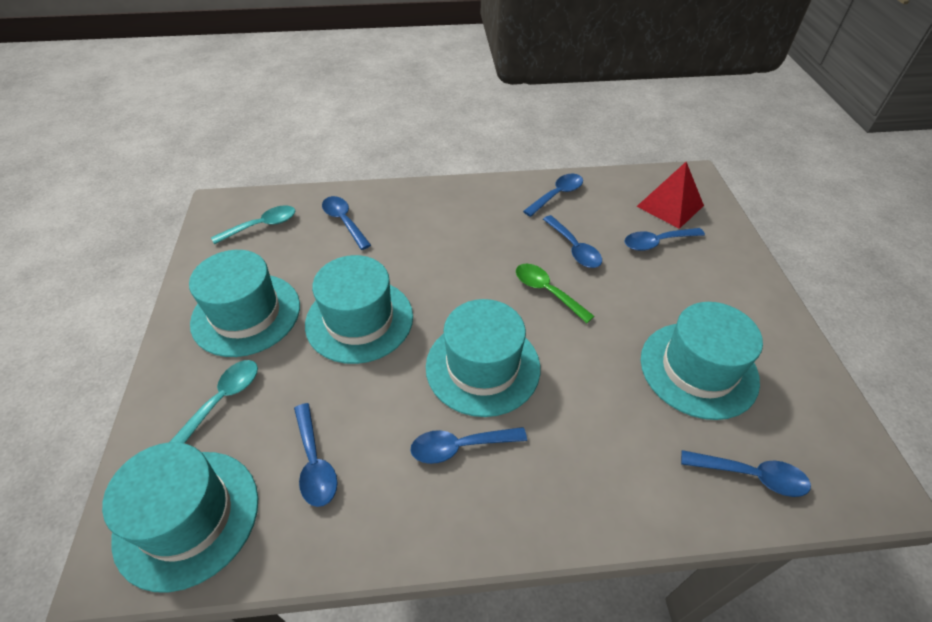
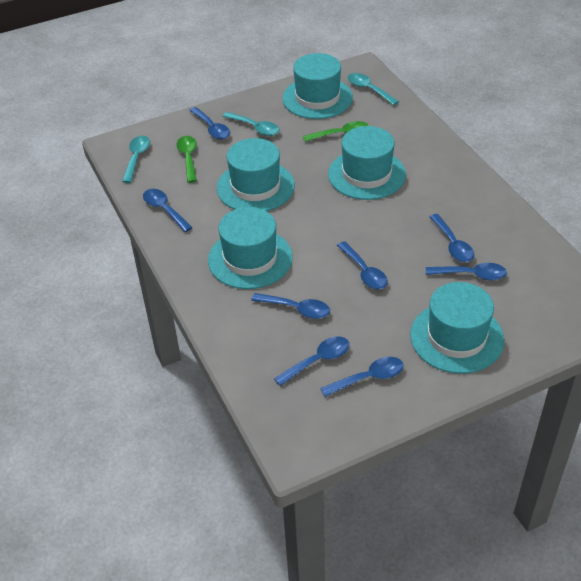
blue spoon: 7 -> 8
green spoon: 1 -> 2
red pyramid: 1 -> 0
turquoise spoon: 2 -> 3

